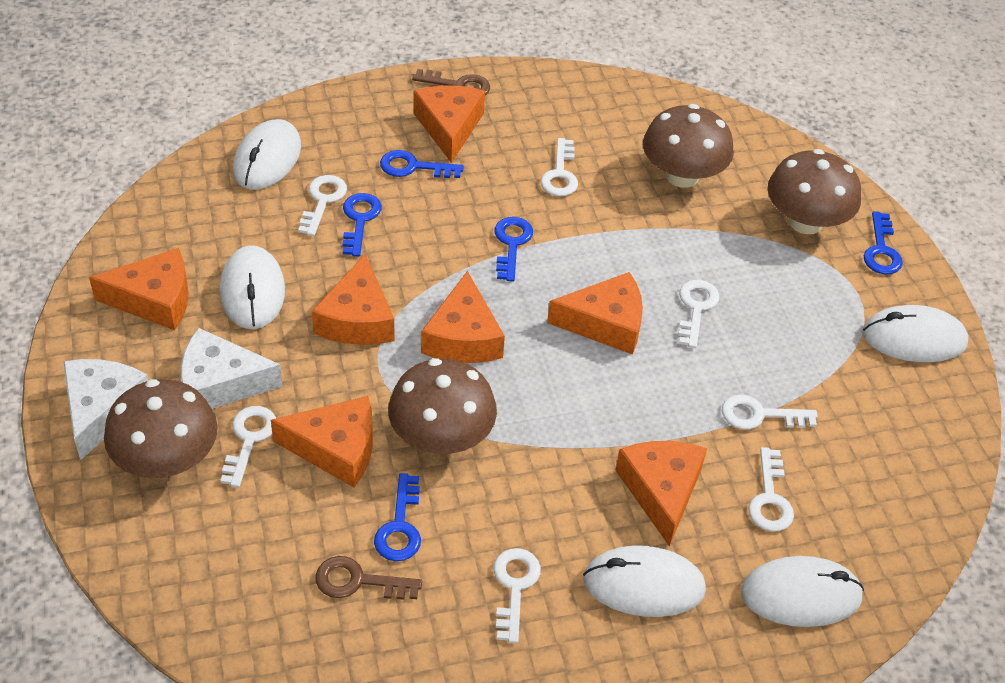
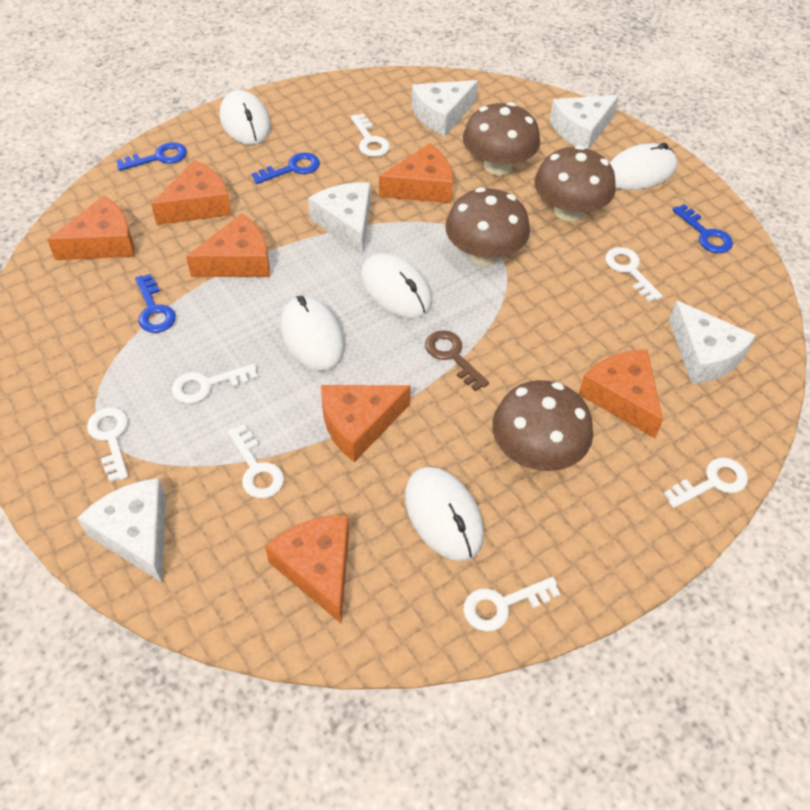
blue key: 5 -> 4
brown key: 2 -> 1
white cheese: 2 -> 5

